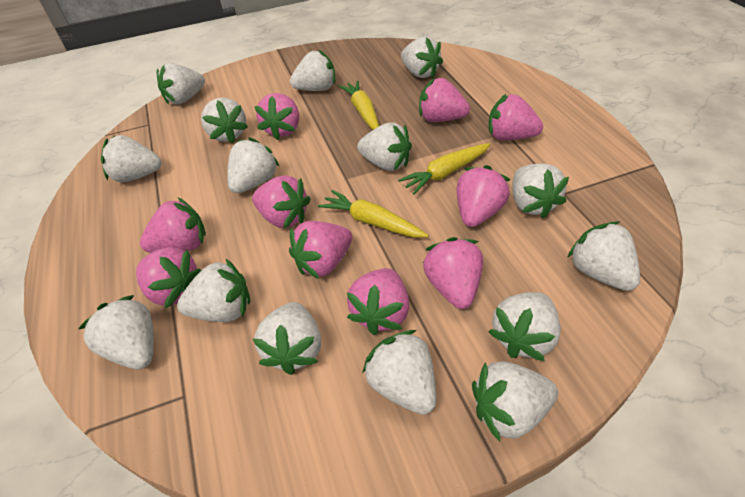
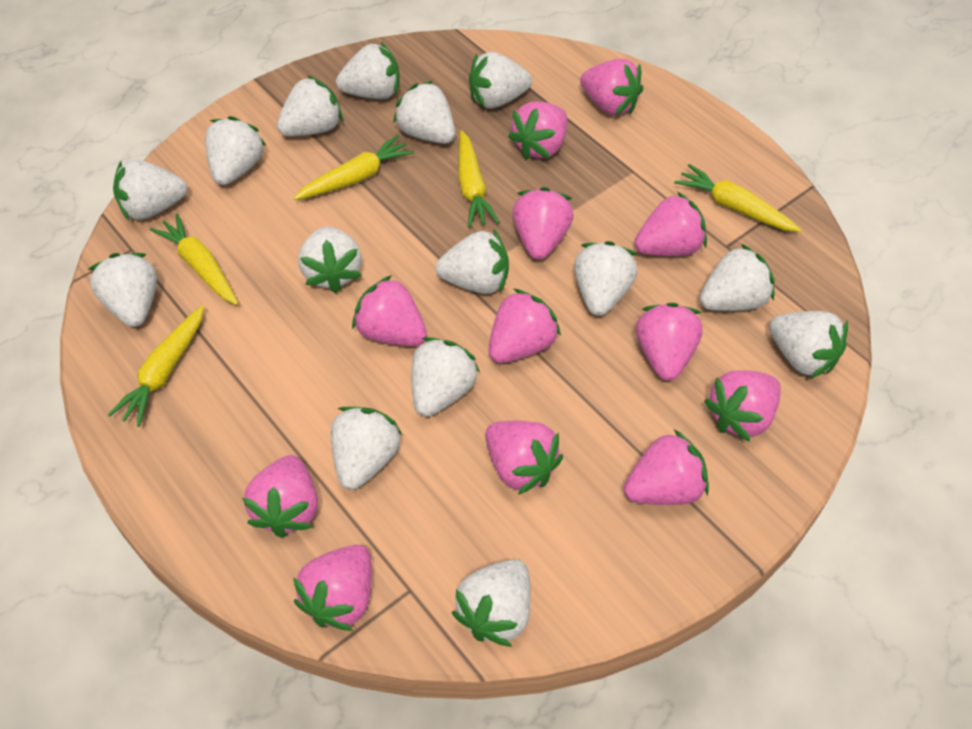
pink strawberry: 10 -> 12
yellow carrot: 3 -> 5

